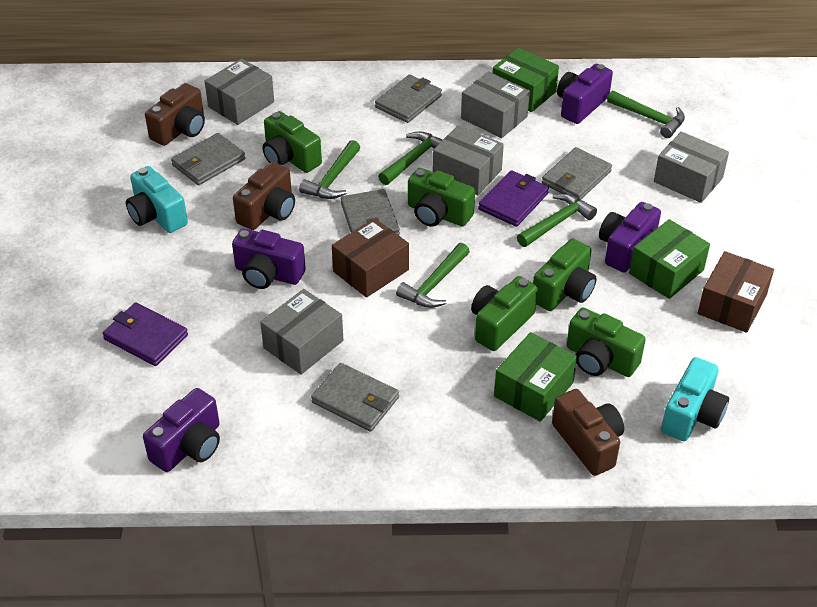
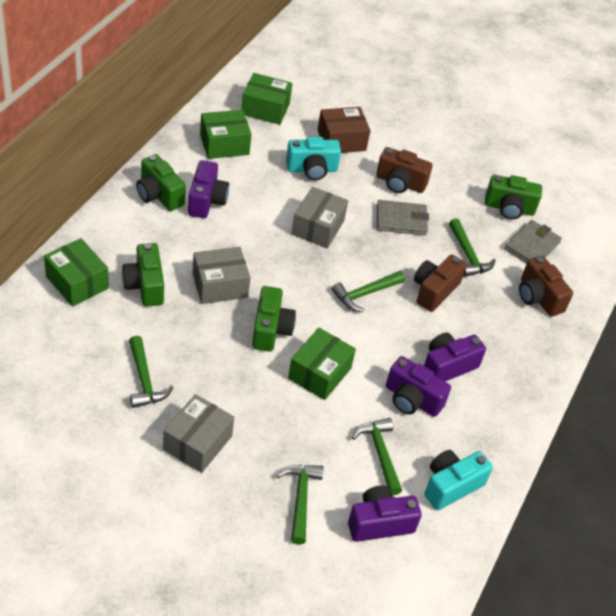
brown box: 2 -> 1
green box: 3 -> 4
green camera: 5 -> 4
grey box: 5 -> 3
grey wallet: 5 -> 2
purple wallet: 2 -> 0

